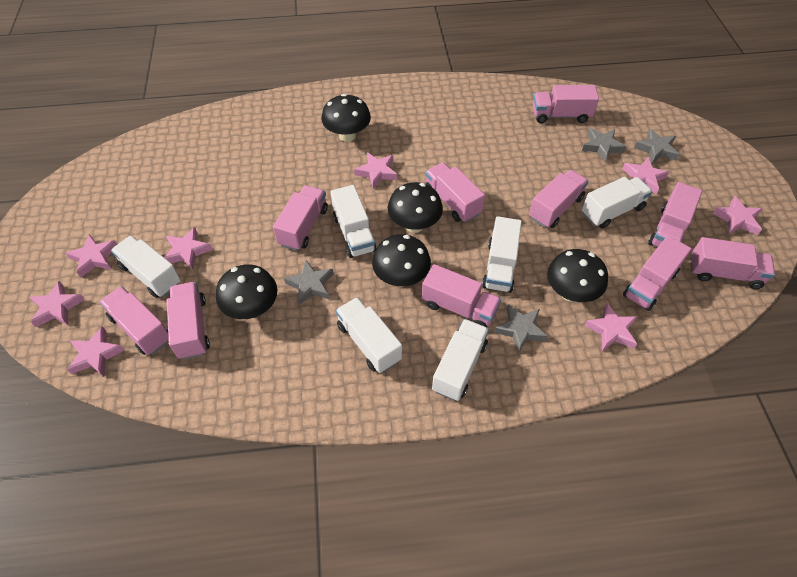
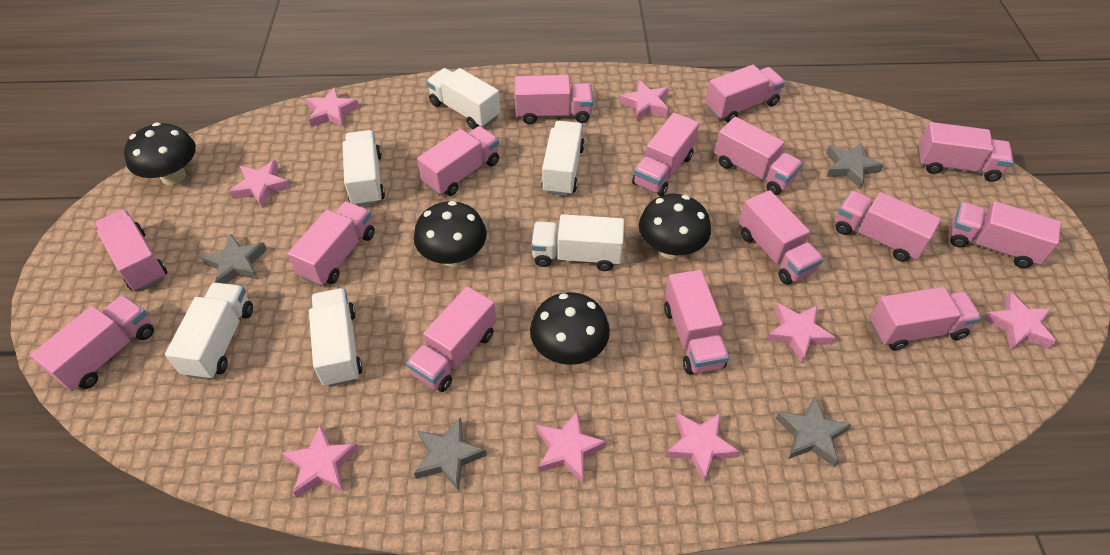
black mushroom: 5 -> 4
pink truck: 10 -> 15

